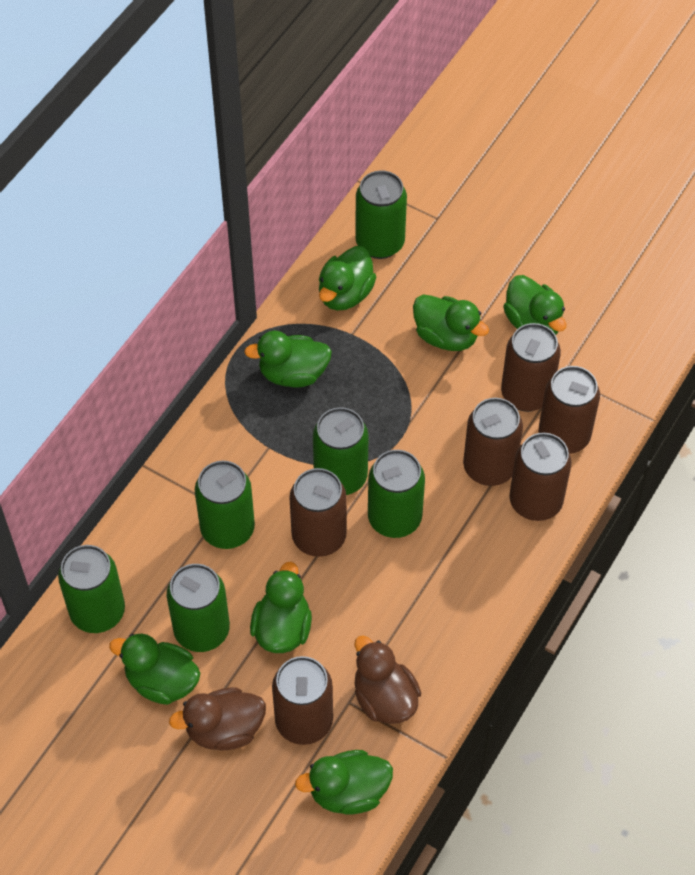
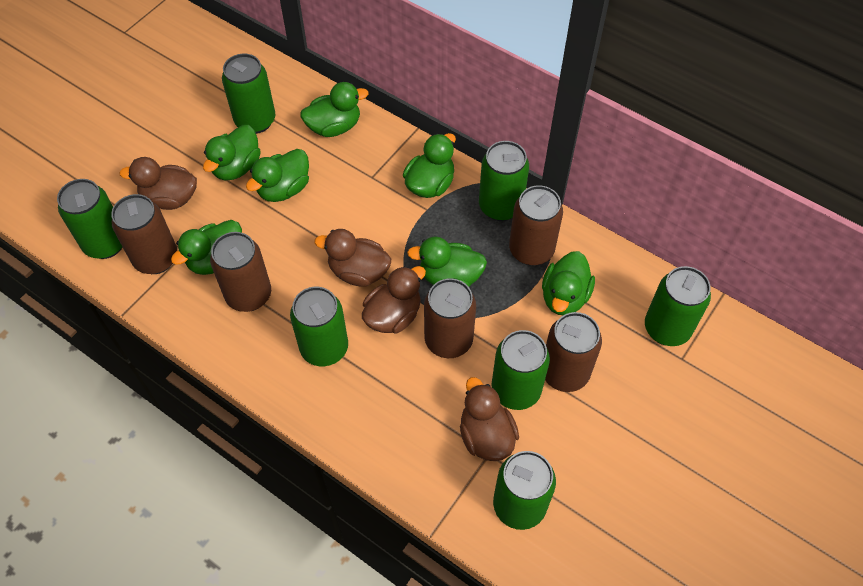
brown can: 6 -> 5
brown duck: 2 -> 4
green can: 6 -> 7

